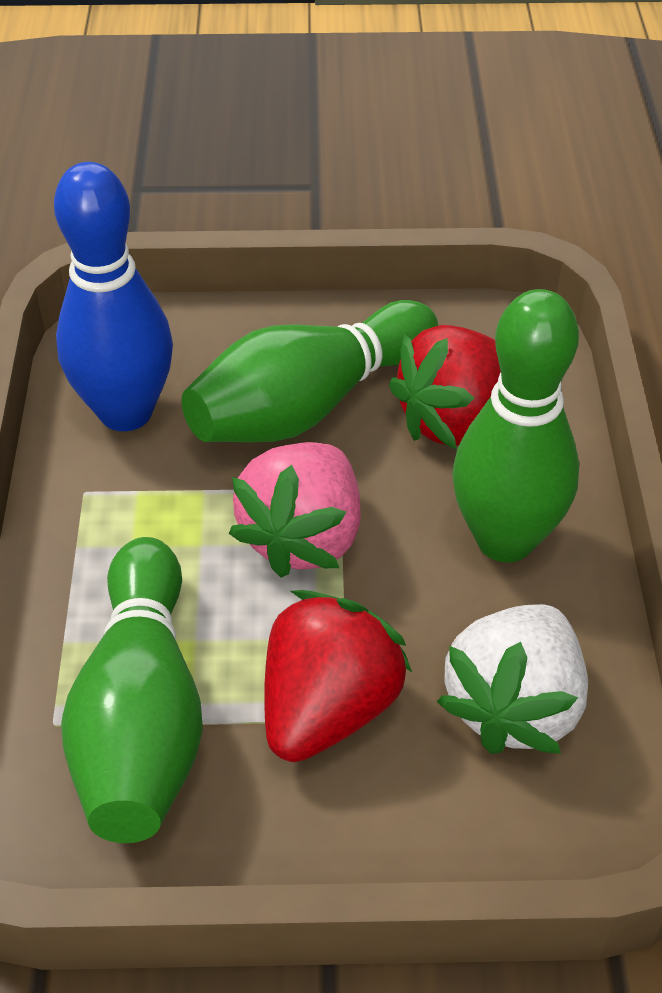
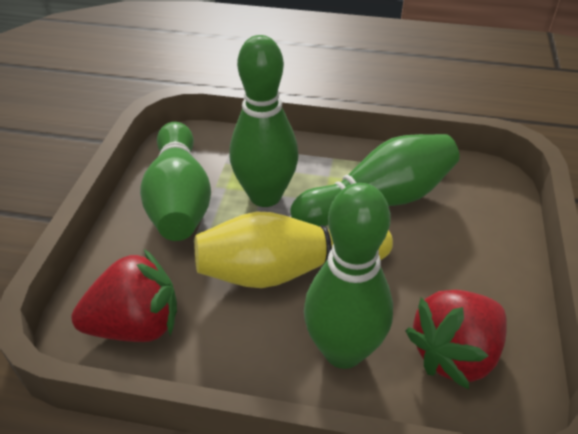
blue bowling pin: 1 -> 0
green bowling pin: 3 -> 4
pink strawberry: 1 -> 0
white strawberry: 1 -> 0
yellow bowling pin: 0 -> 1

